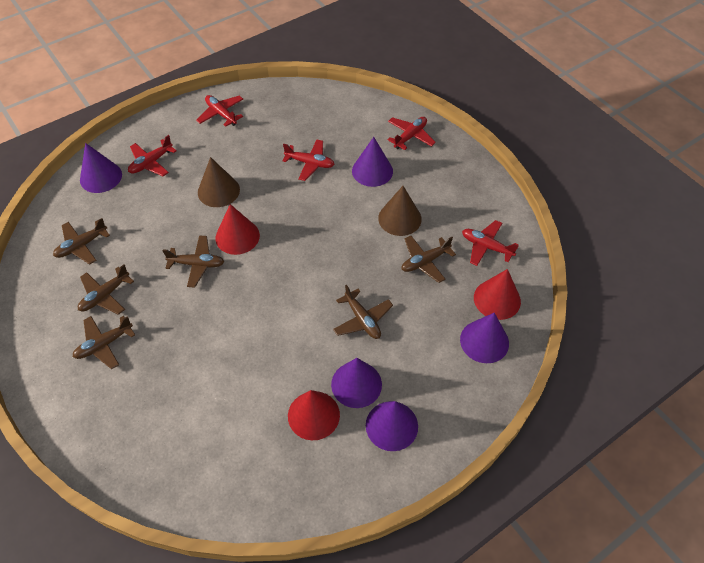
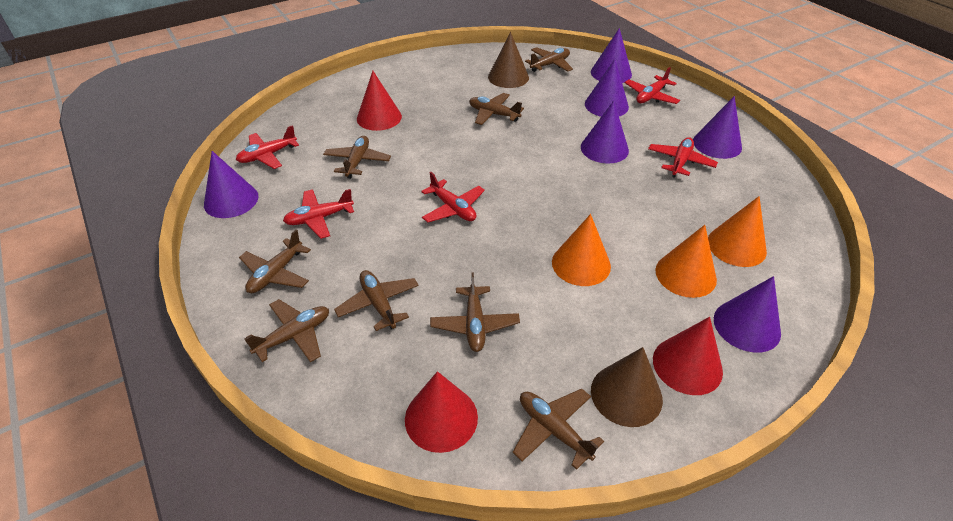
brown plane: 6 -> 8
orange cone: 0 -> 3
purple cone: 5 -> 6

